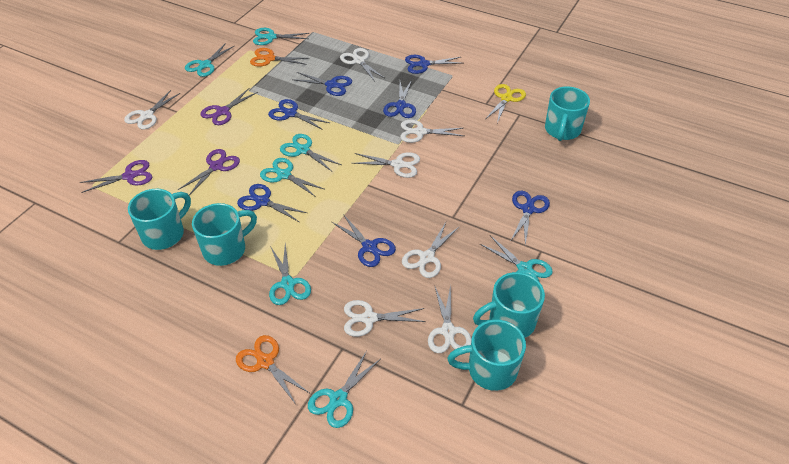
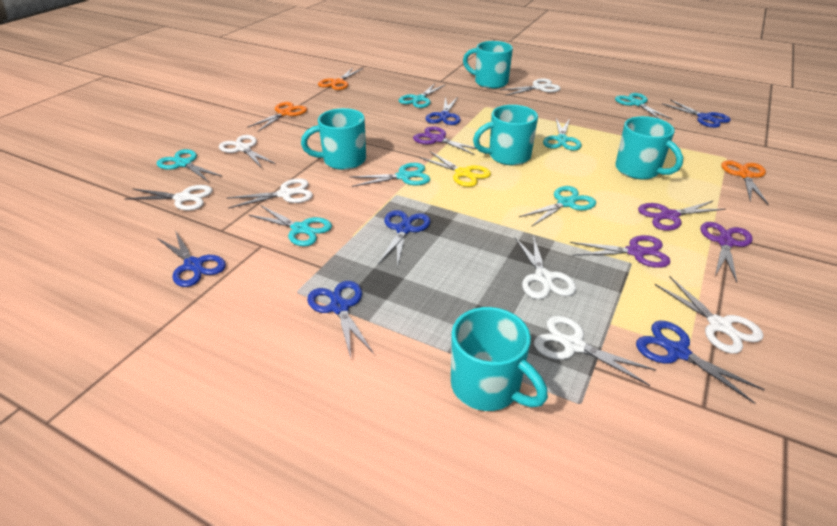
blue scissors: 7 -> 6
orange scissors: 2 -> 3
purple scissors: 3 -> 4

